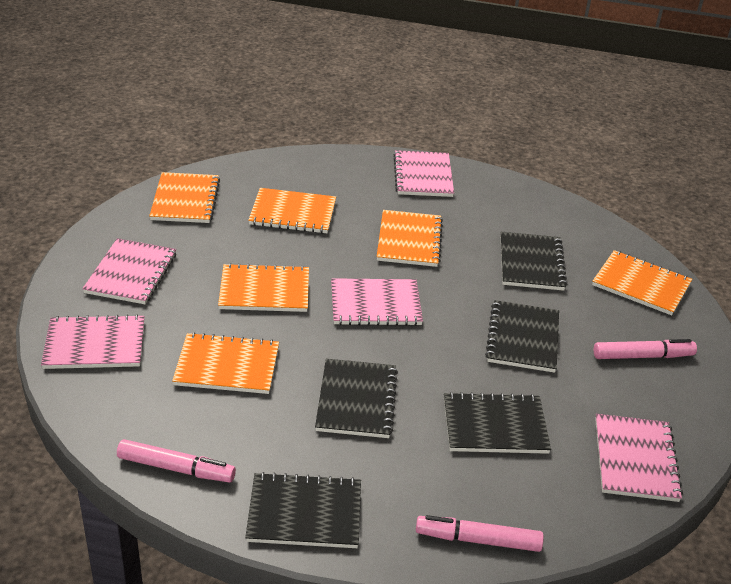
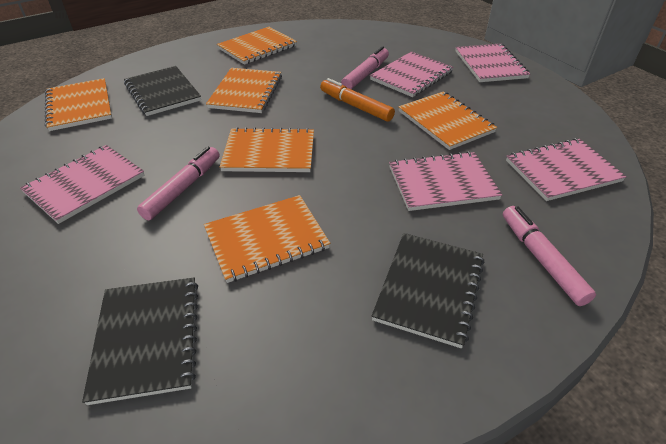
black notebook: 5 -> 3
orange marker: 0 -> 1

